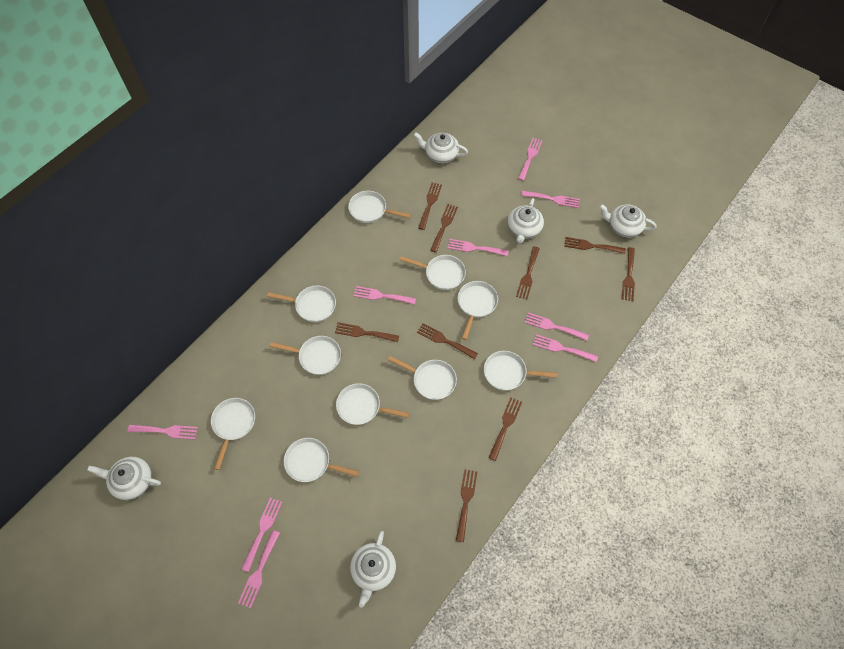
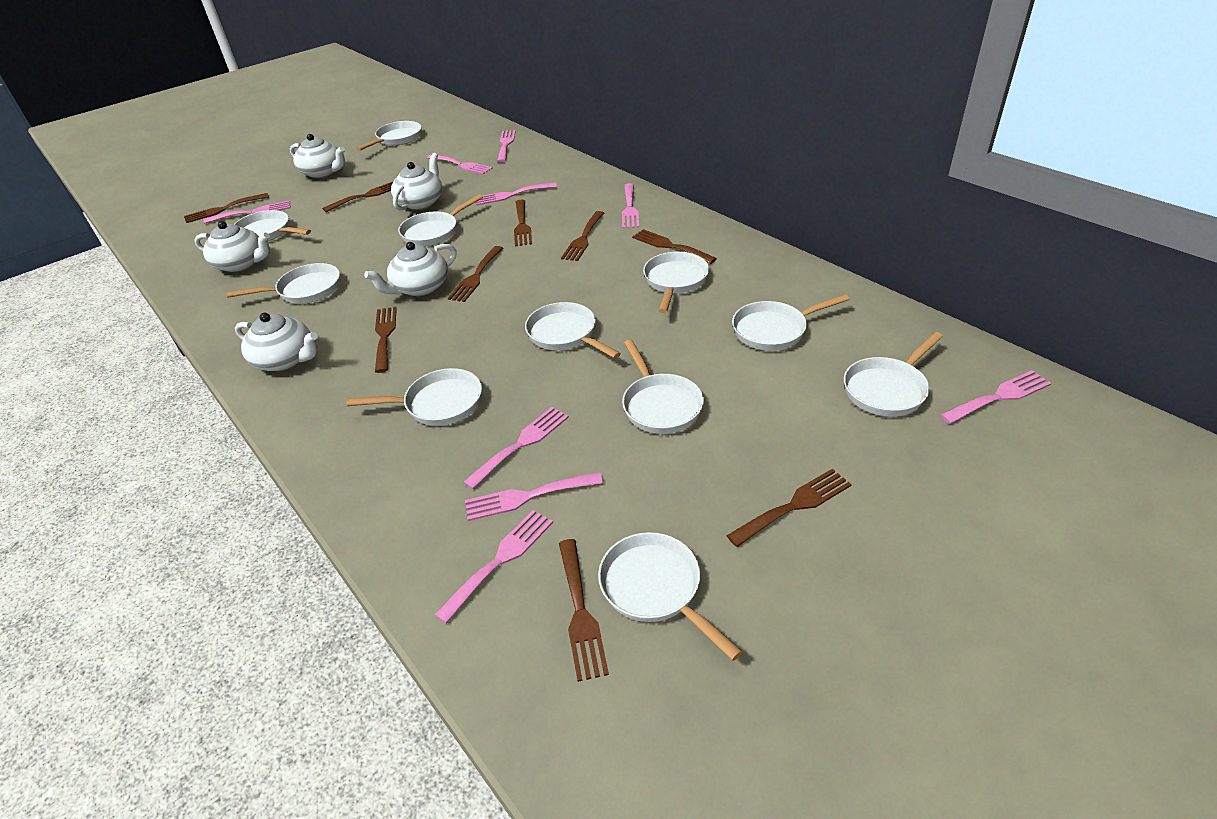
white pan: 10 -> 11

